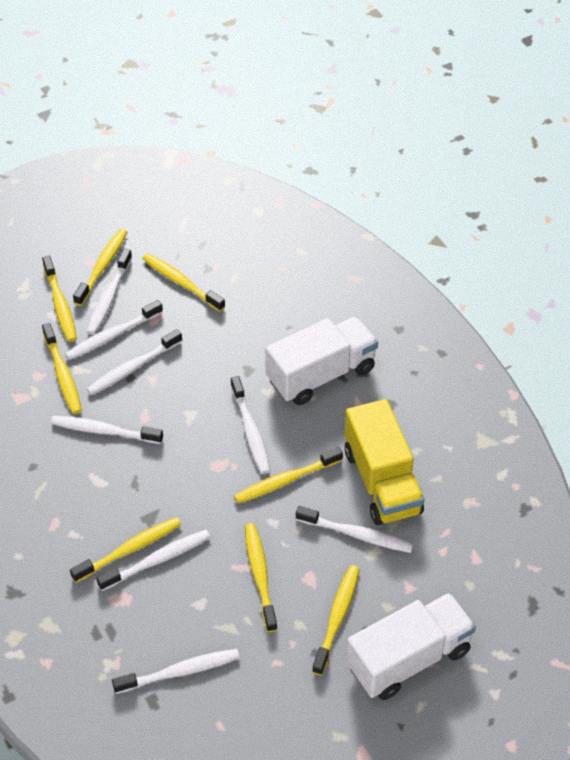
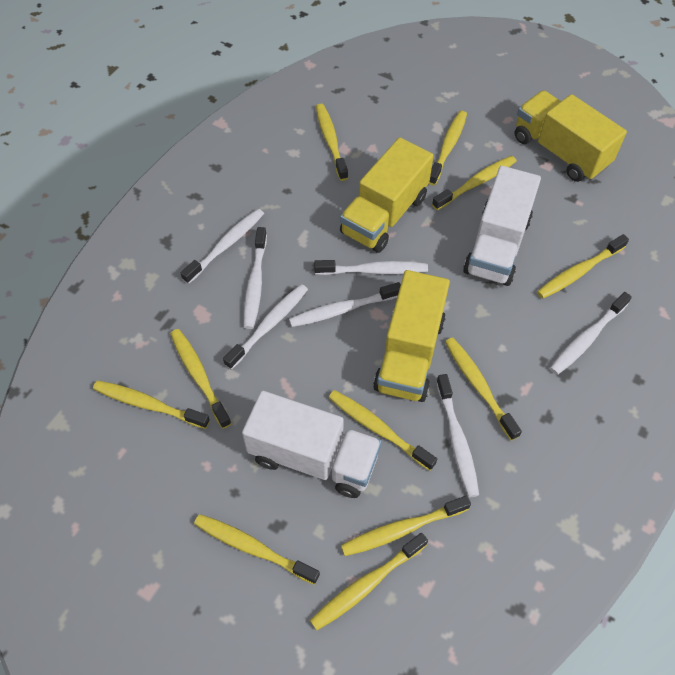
white toothbrush: 8 -> 7
yellow toothbrush: 8 -> 11
yellow truck: 1 -> 3

